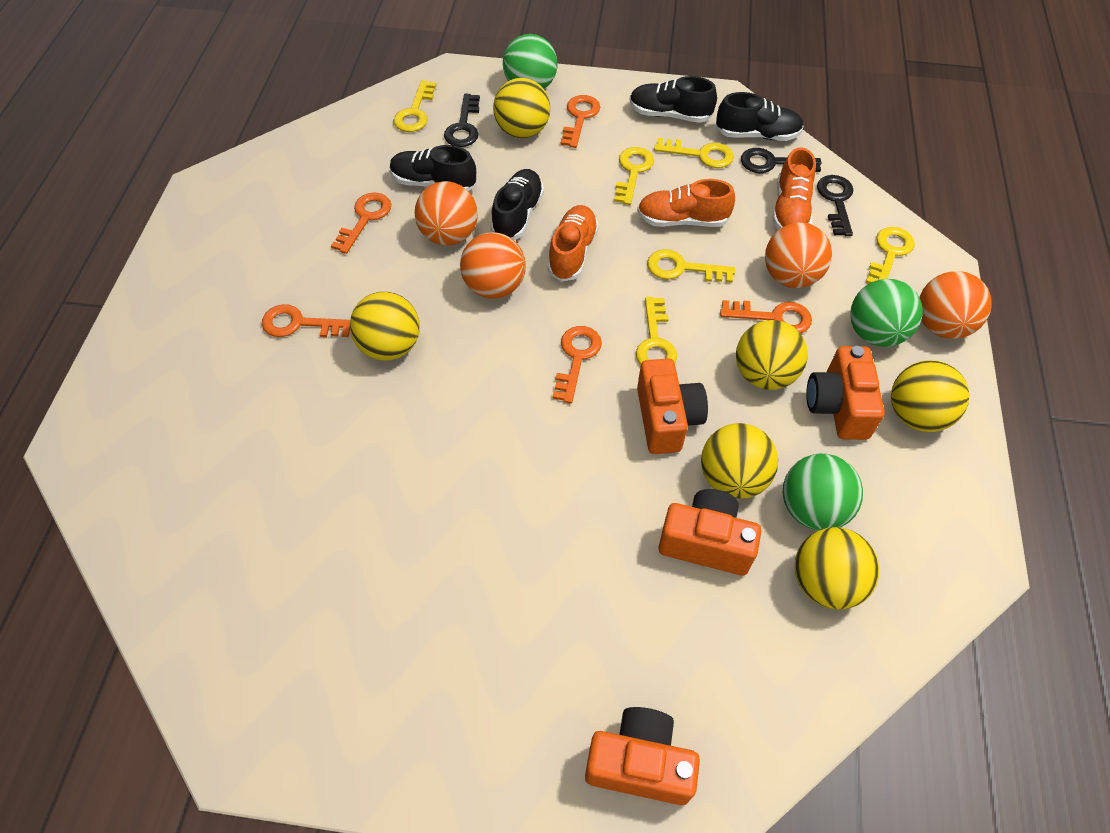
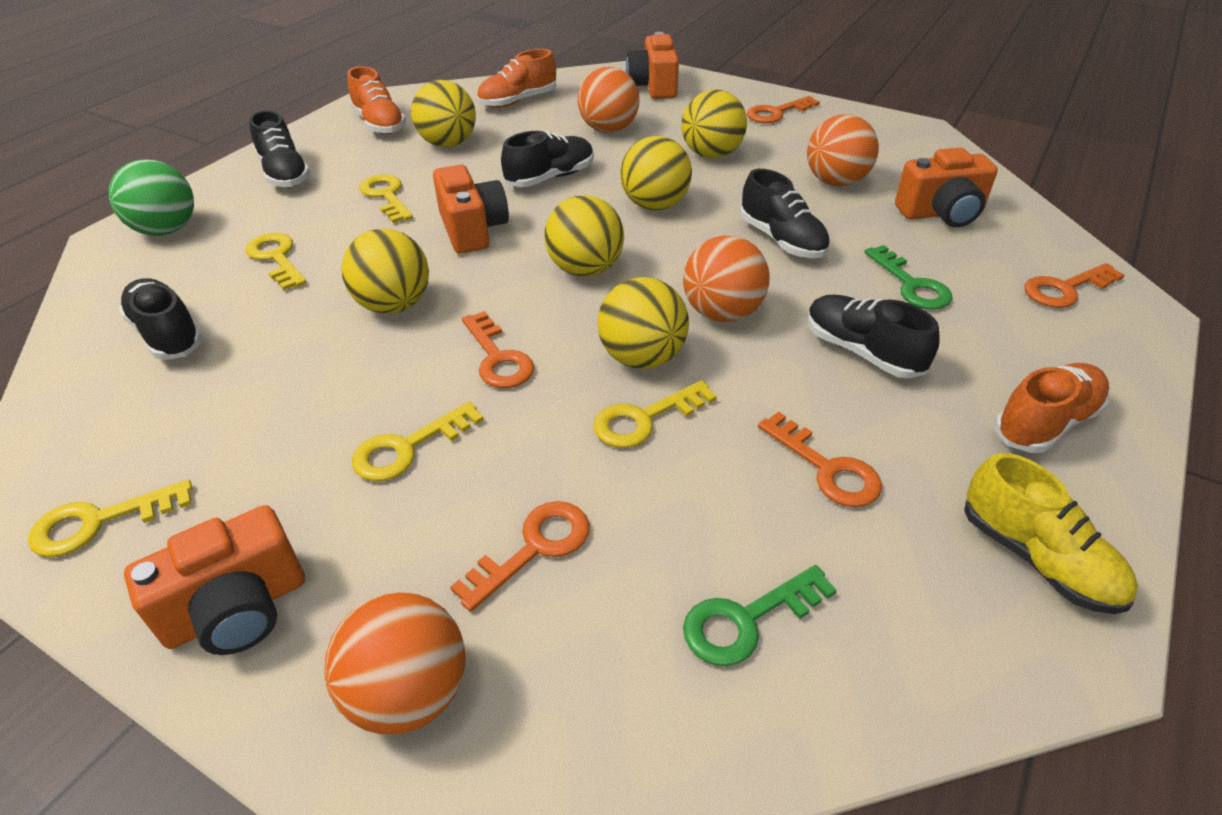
black key: 3 -> 0
black shoe: 4 -> 5
green ball: 3 -> 1
green key: 0 -> 2
yellow key: 6 -> 5
yellow shoe: 0 -> 1

